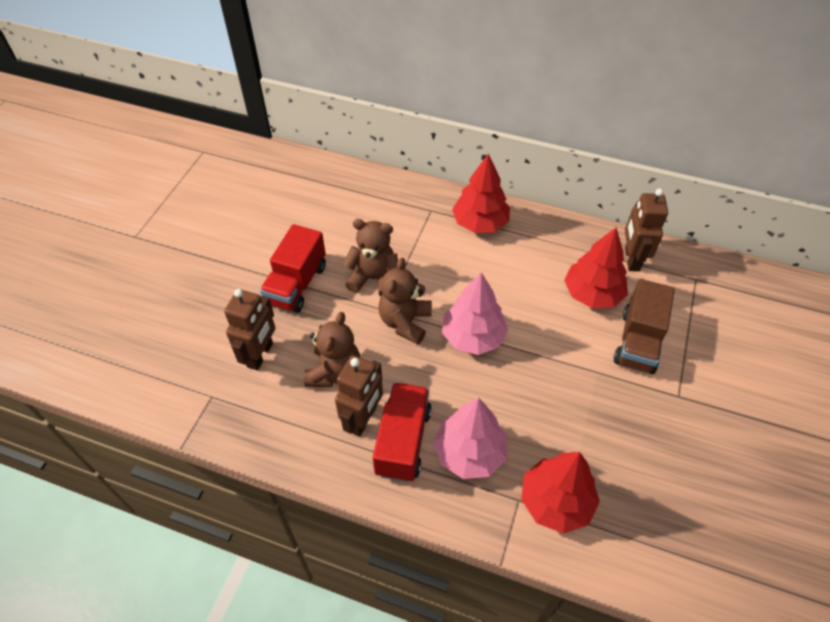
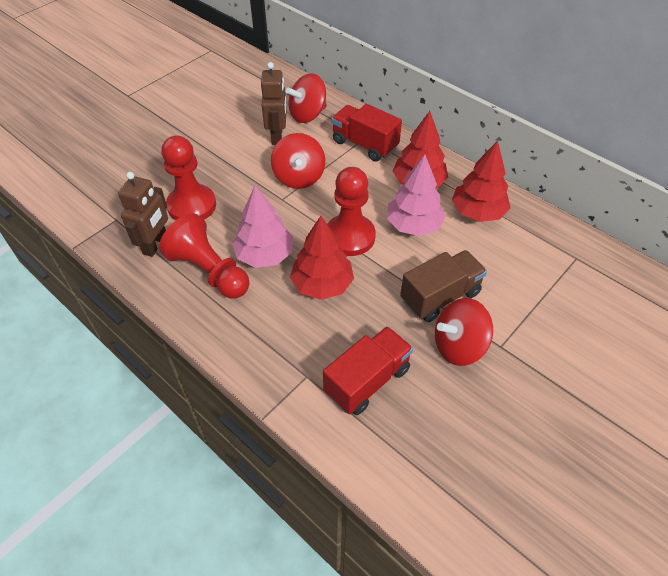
brown robot: 3 -> 2
brown teddy bear: 3 -> 0
red pawn: 0 -> 3
red spinning top: 0 -> 3

